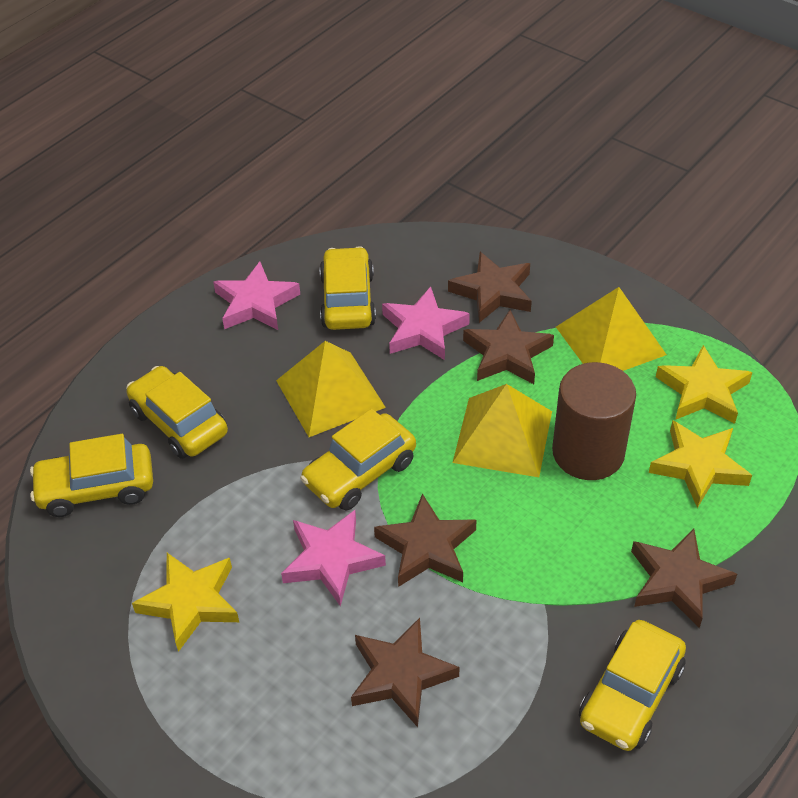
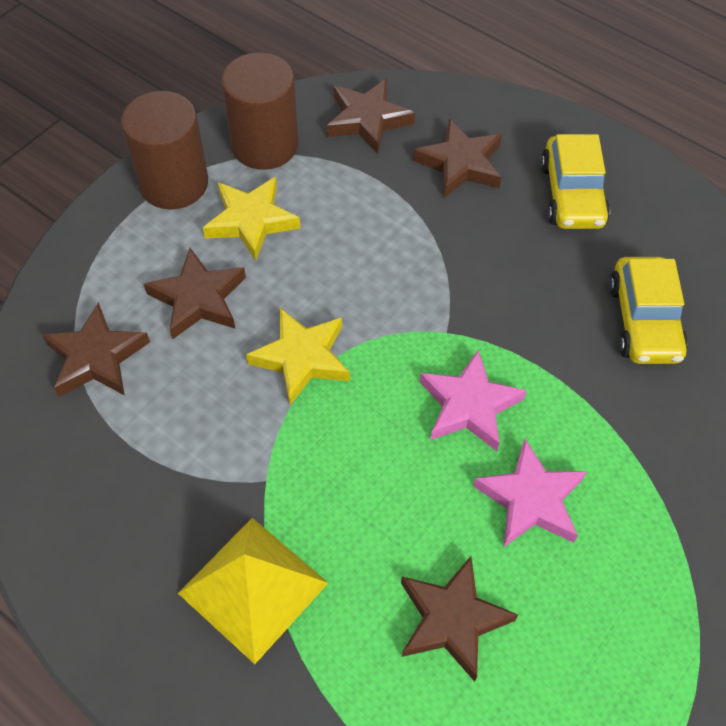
brown cylinder: 1 -> 2
pink star: 3 -> 2
yellow car: 5 -> 2
yellow pyramid: 3 -> 1
yellow star: 3 -> 2

